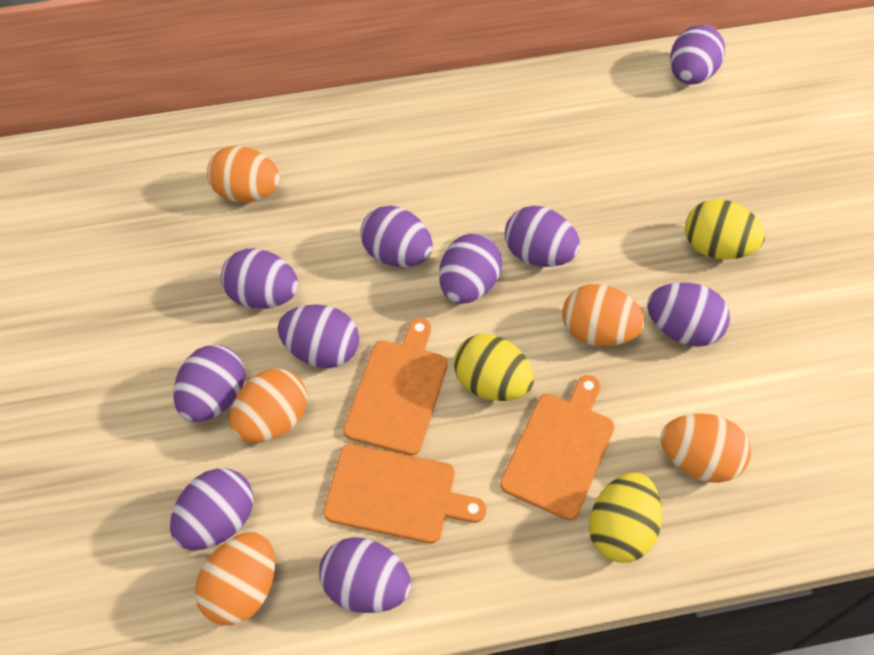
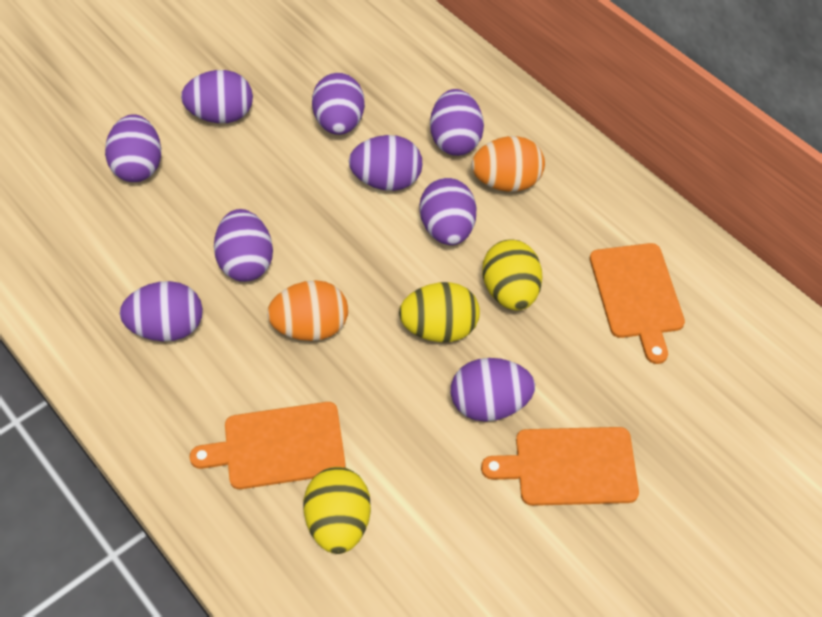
orange egg: 5 -> 2
purple egg: 10 -> 9

